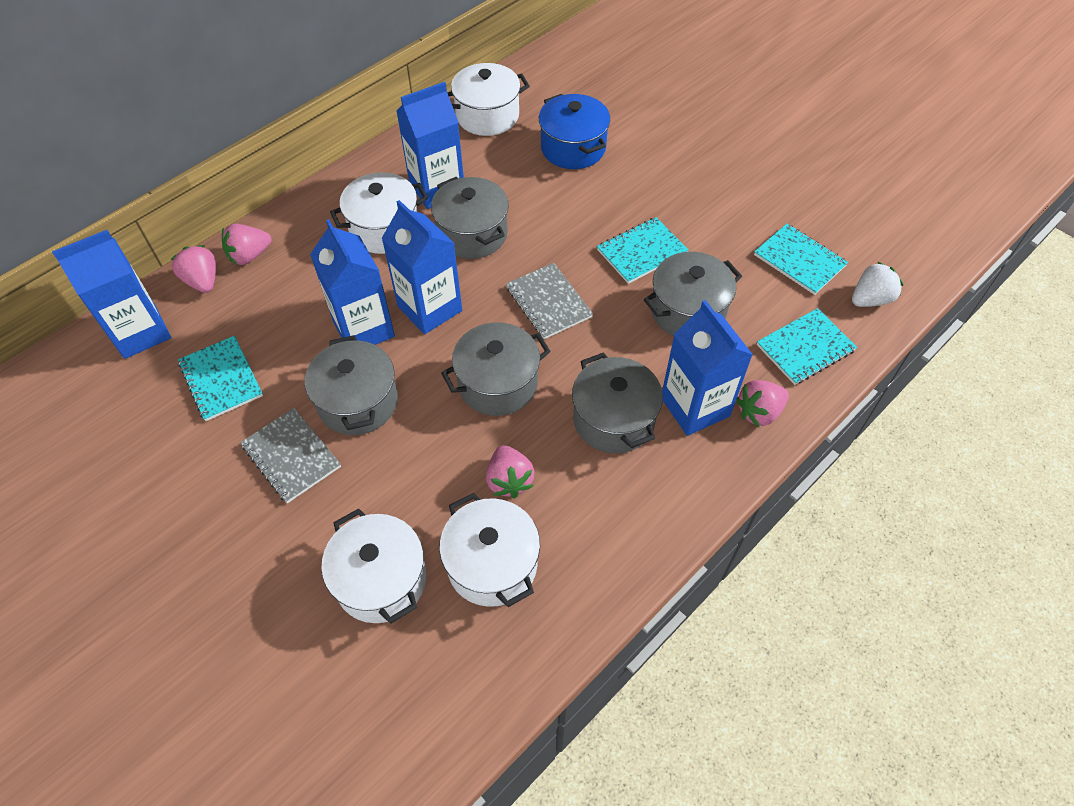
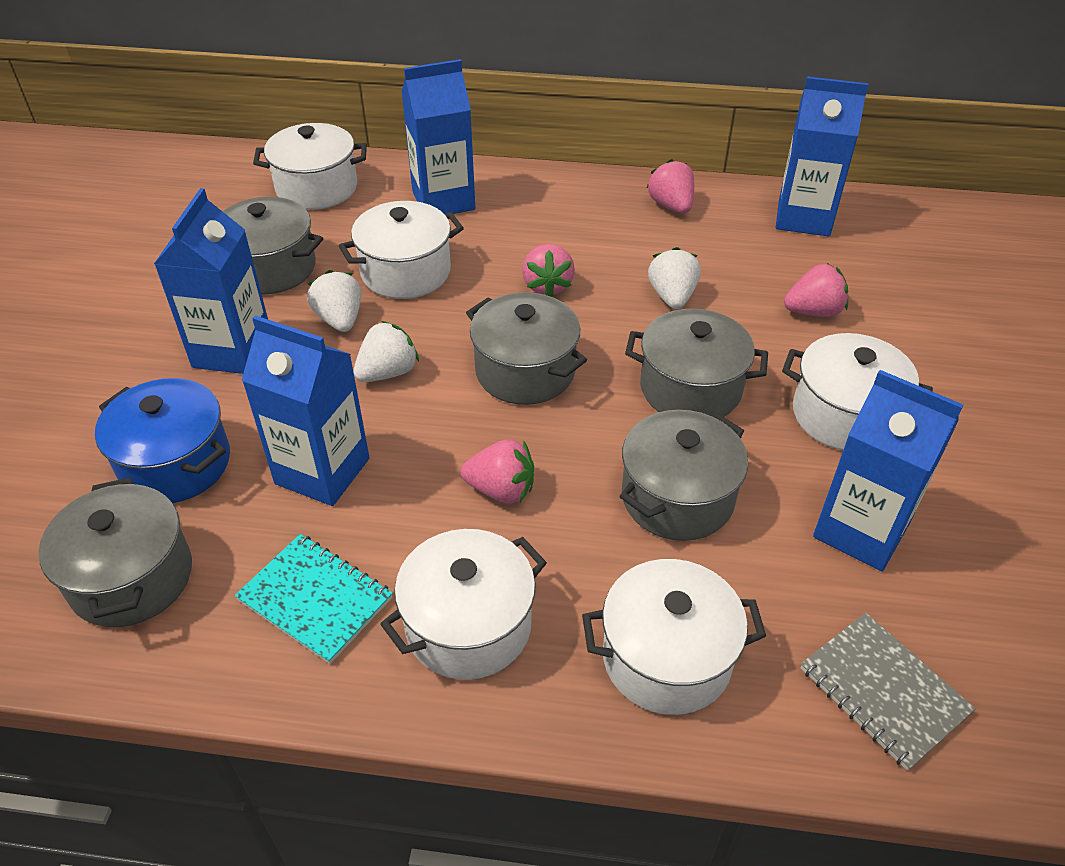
grey notebook: 2 -> 1
turquoise notebook: 4 -> 1
white pot: 4 -> 5
white strawberry: 1 -> 3

